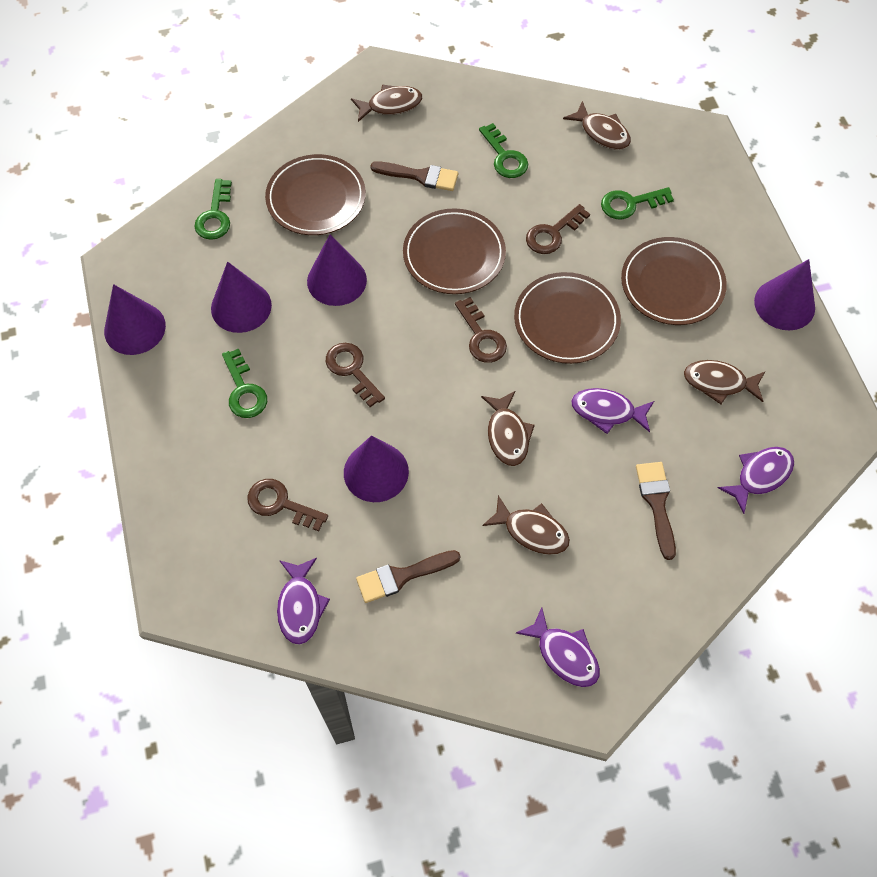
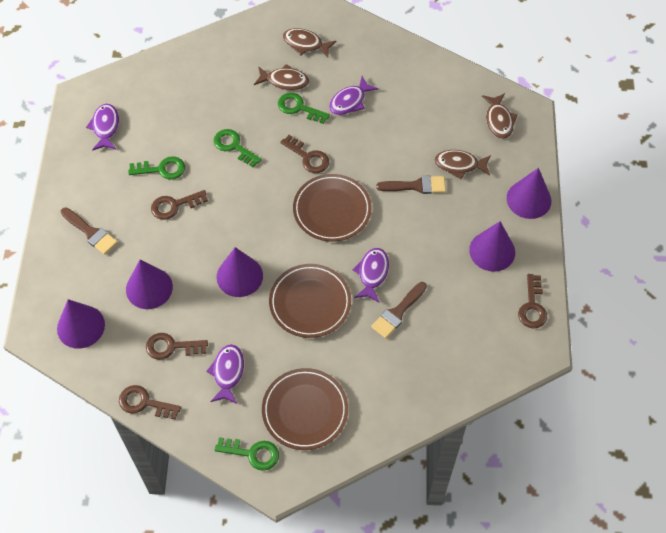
brown fish: 5 -> 4
brown key: 4 -> 5
brown plate: 4 -> 3

